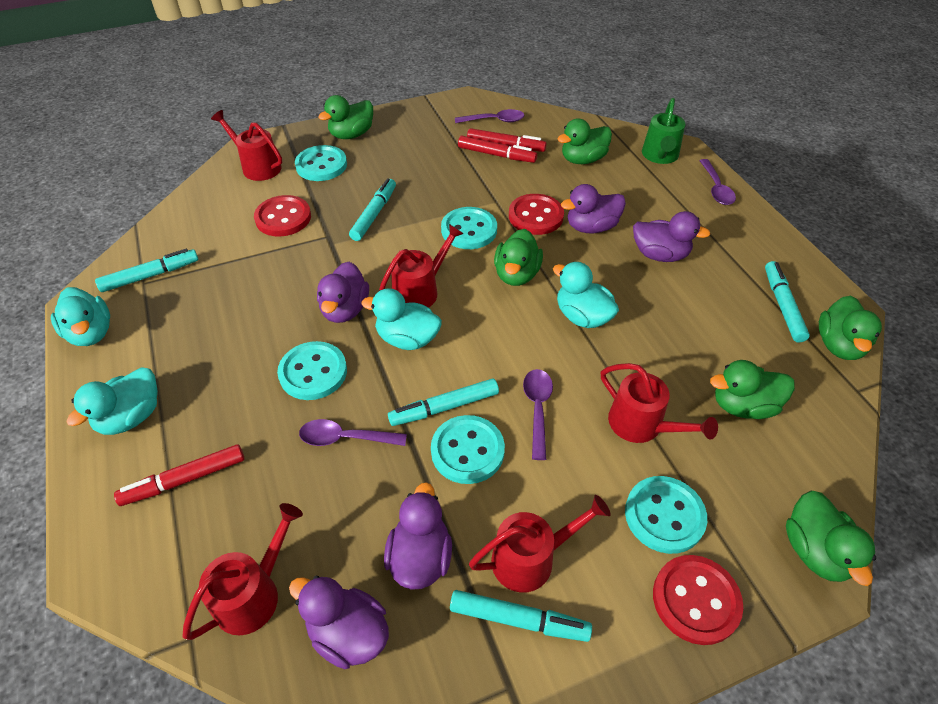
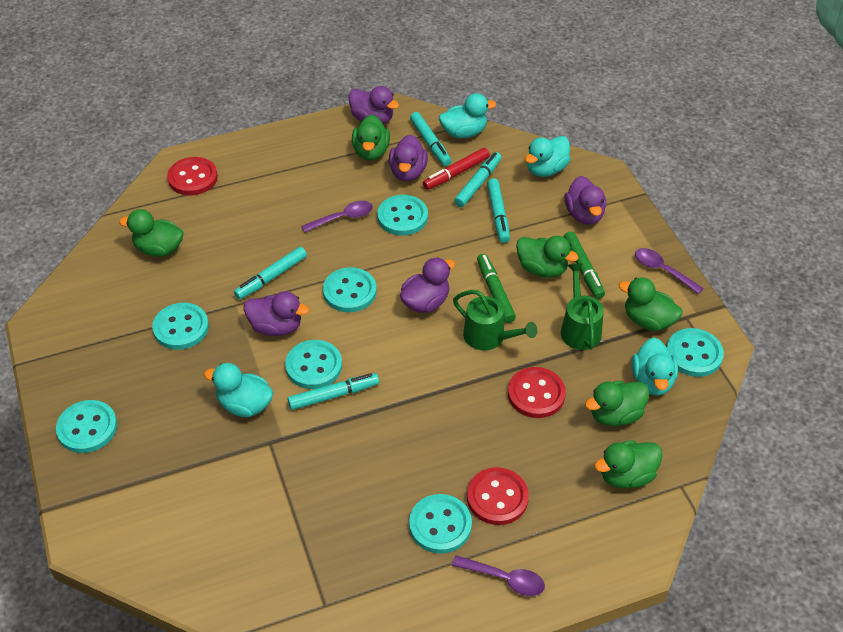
green marker: 0 -> 2
green watering can: 1 -> 2
purple spoon: 4 -> 3
red marker: 3 -> 1
red watering can: 5 -> 0
turquoise button: 5 -> 7

